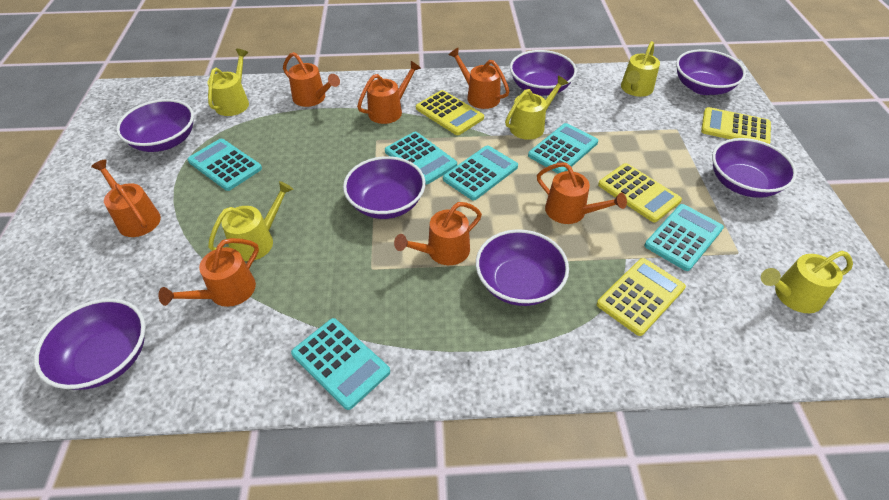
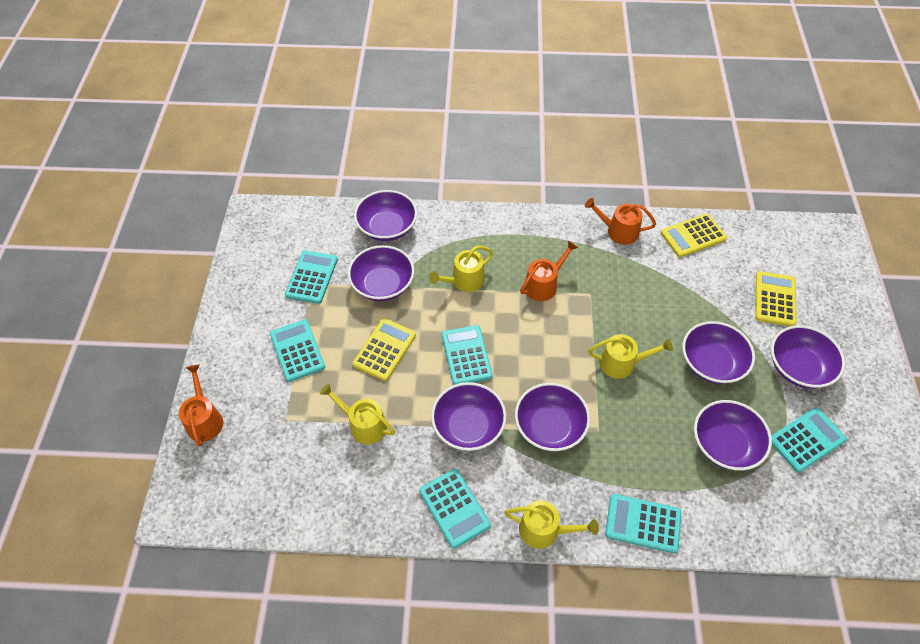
orange watering can: 7 -> 3
yellow calculator: 4 -> 3
yellow watering can: 5 -> 4

